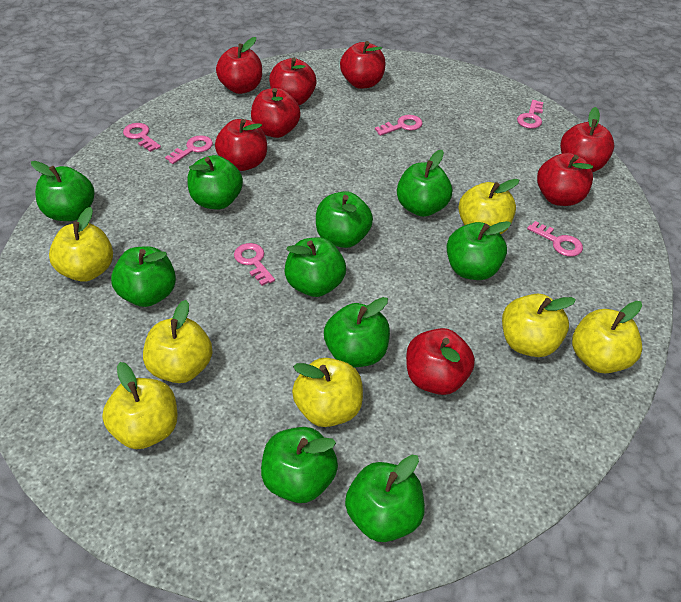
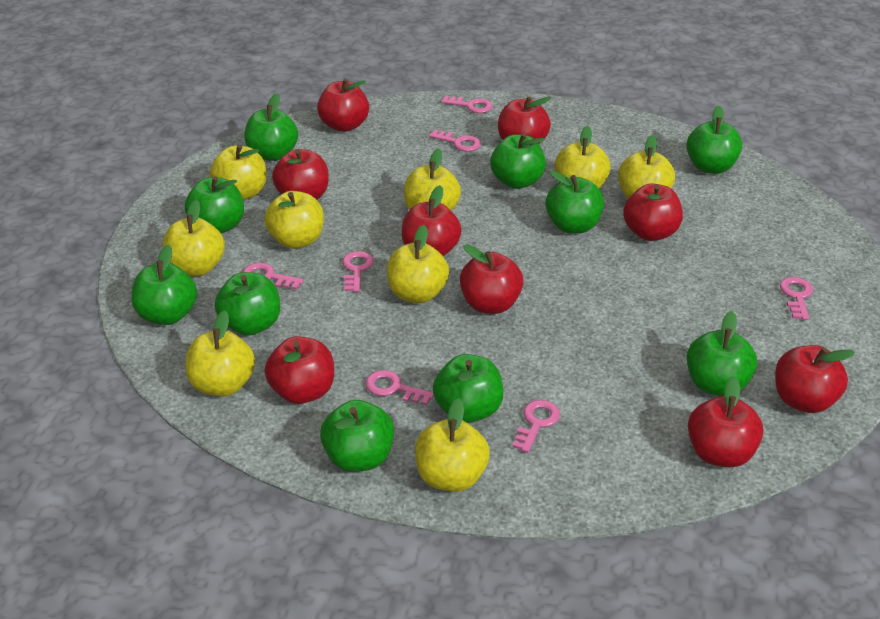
pink key: 6 -> 7
red apple: 8 -> 9
yellow apple: 7 -> 9

